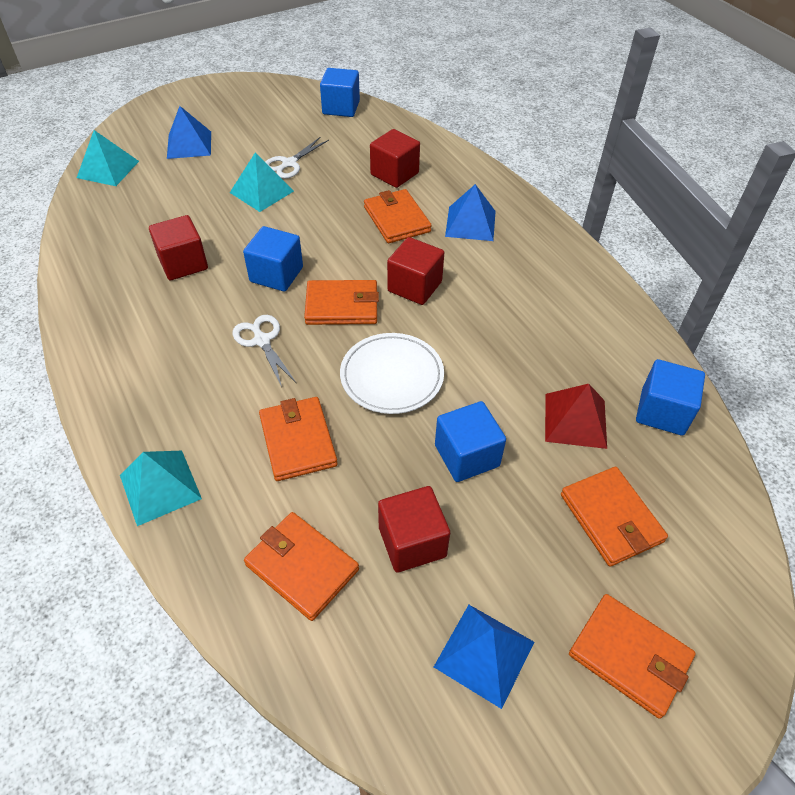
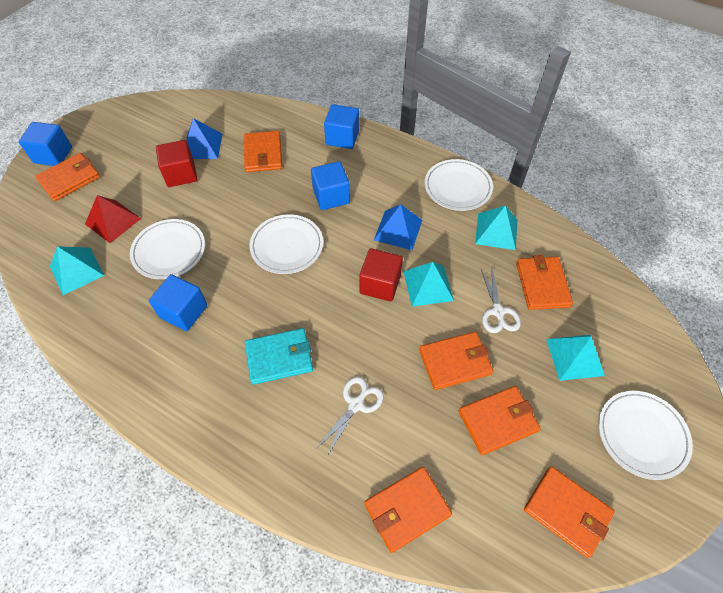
blue pyramid: 3 -> 2
orange wallet: 6 -> 7
red cube: 4 -> 2
turquoise pyramid: 3 -> 4
turquoise wallet: 0 -> 1
white plate: 1 -> 4

